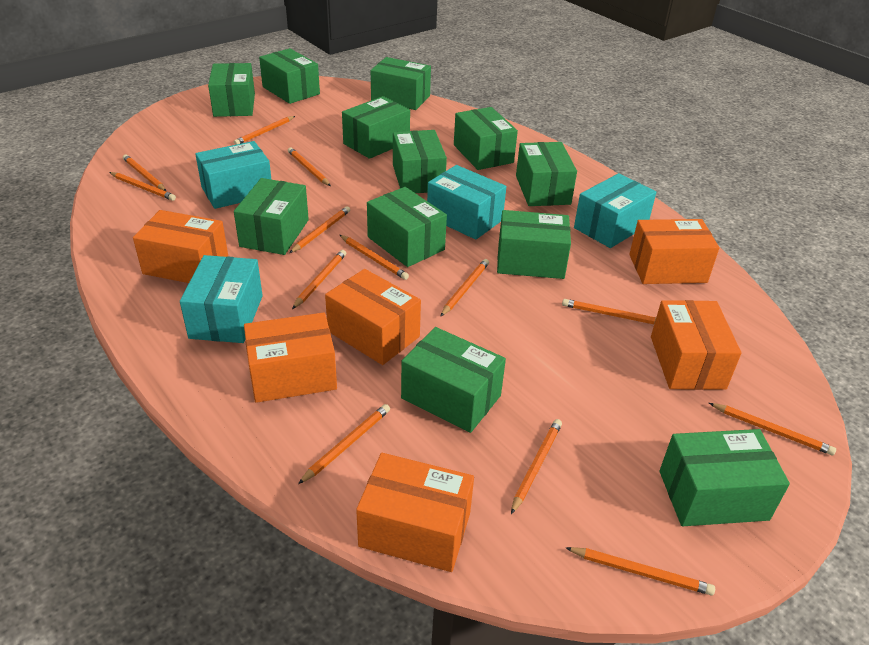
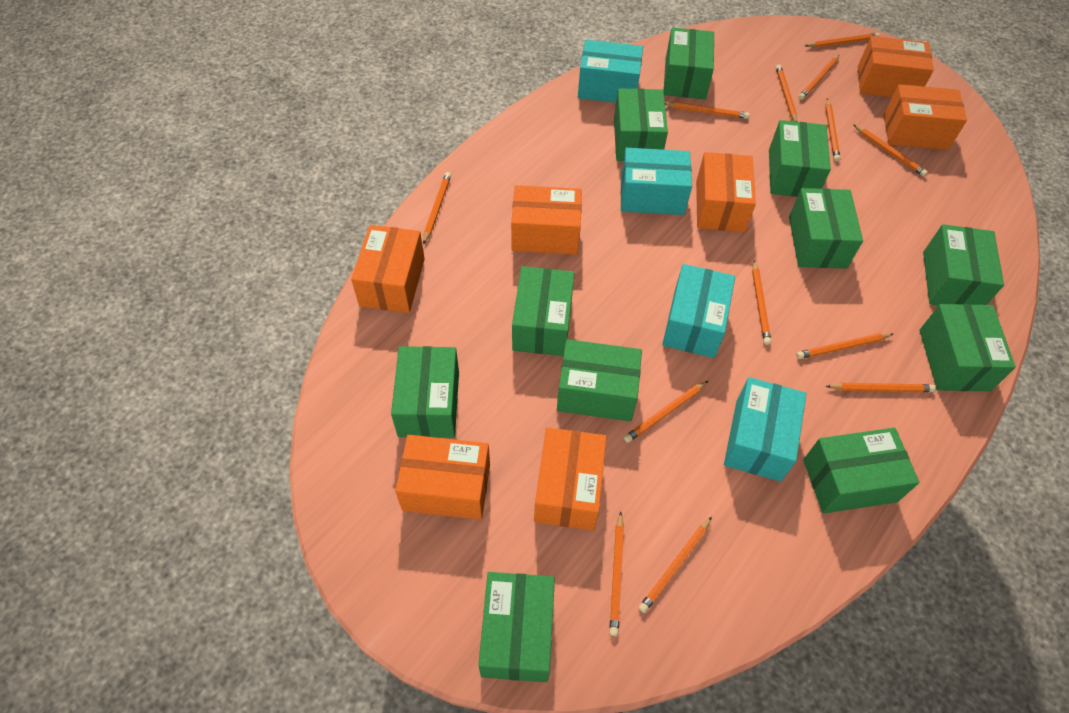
green box: 12 -> 11
orange box: 6 -> 7

